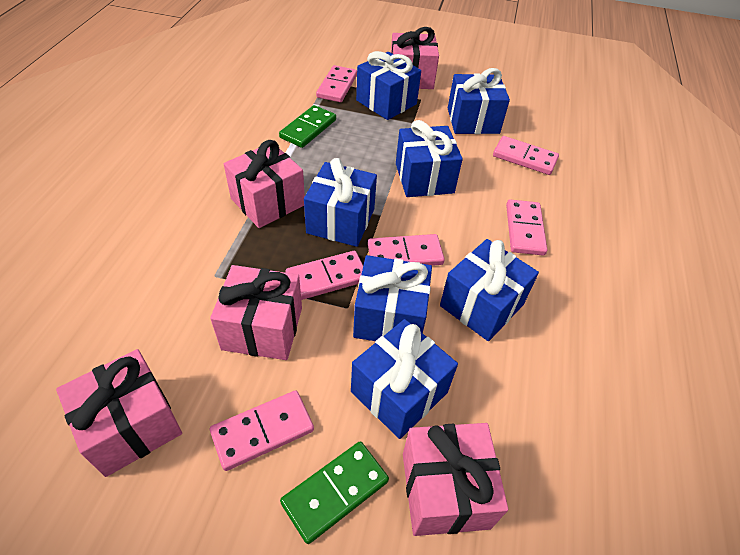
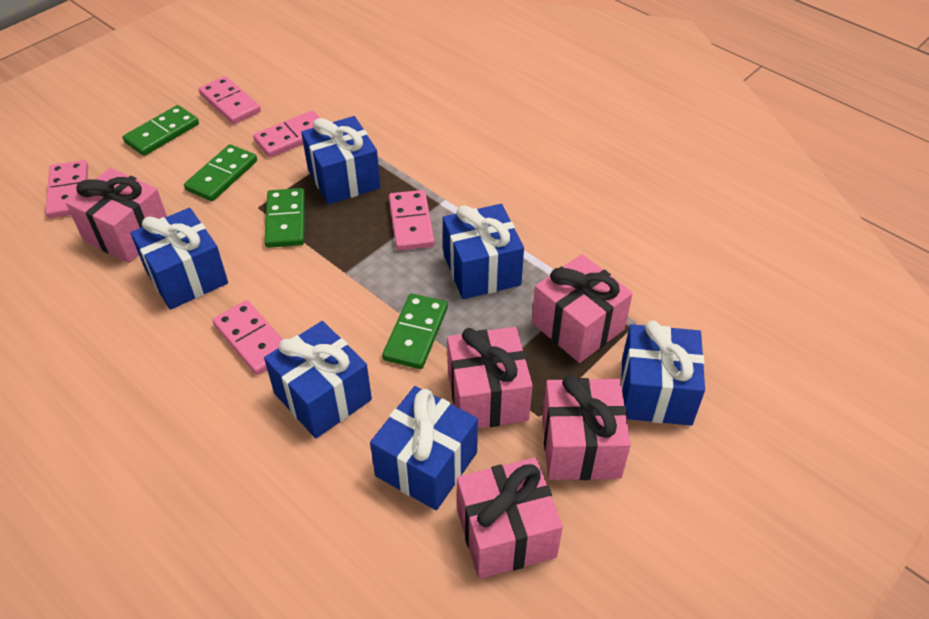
blue gift: 7 -> 6
green domino: 2 -> 4
pink domino: 6 -> 5

